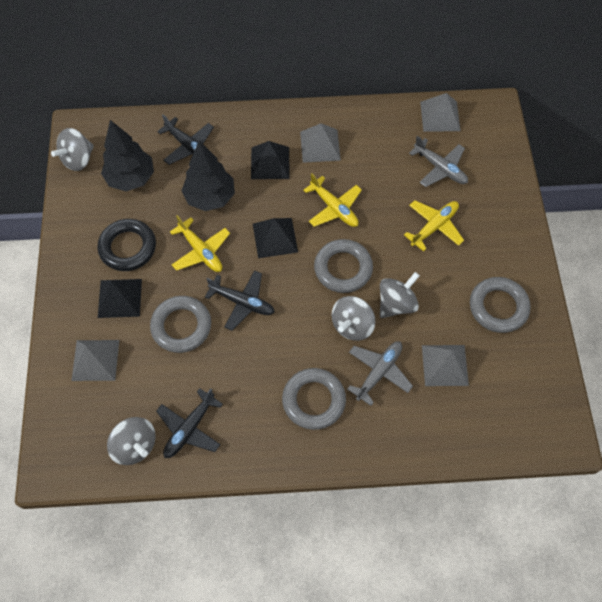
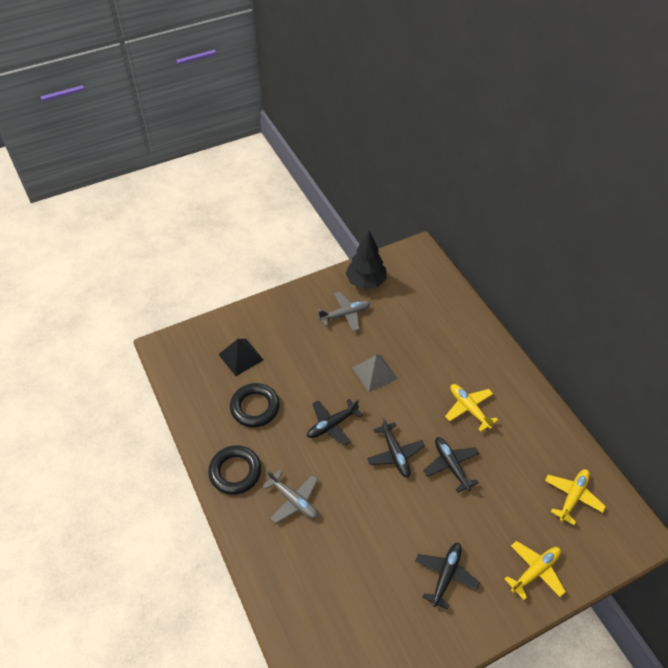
black plane: 3 -> 4
black pyramid: 3 -> 1
black ring: 1 -> 2
black tree: 2 -> 1
grey pyramid: 4 -> 1
grey ring: 4 -> 0
grey spinning top: 4 -> 0

